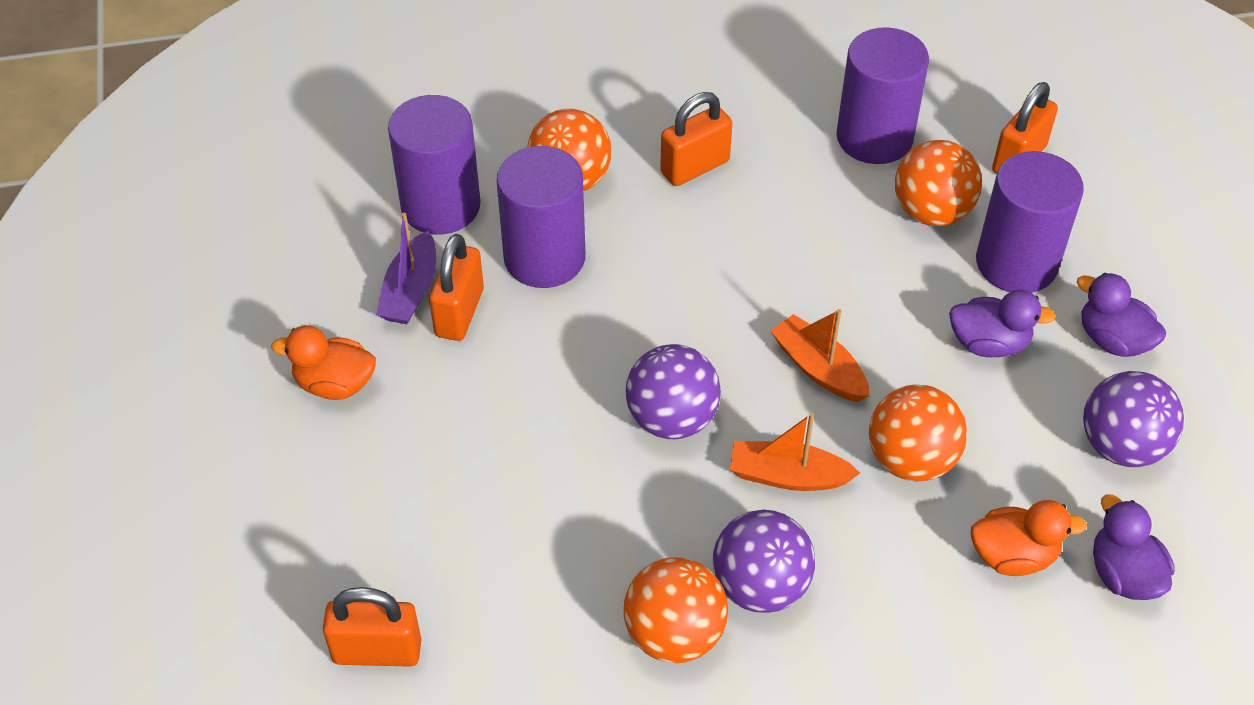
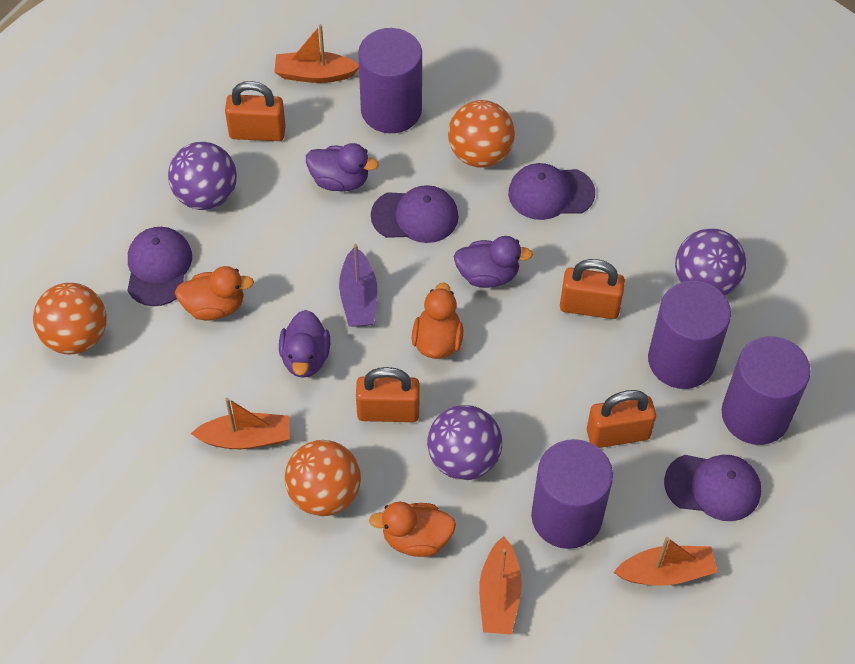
orange ball: 4 -> 3
orange boat: 2 -> 4
orange duck: 2 -> 3
purple cap: 0 -> 4

